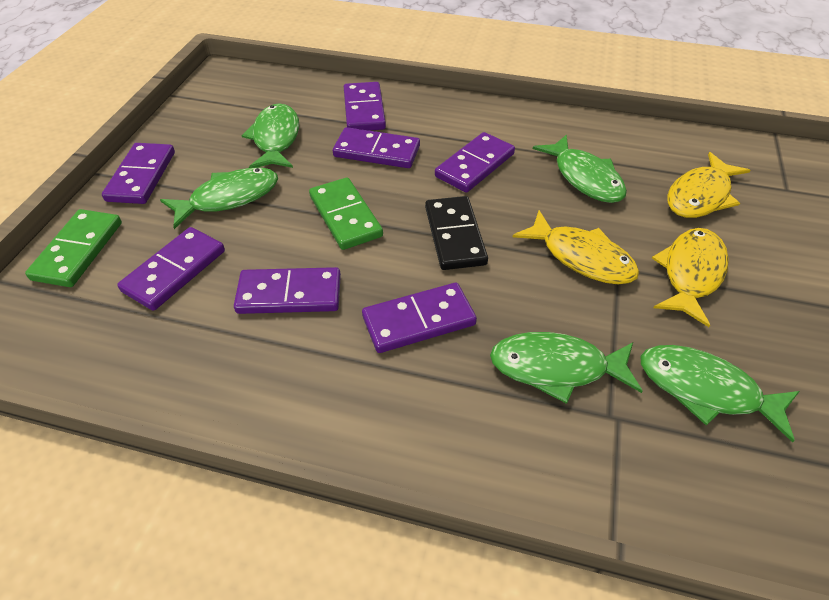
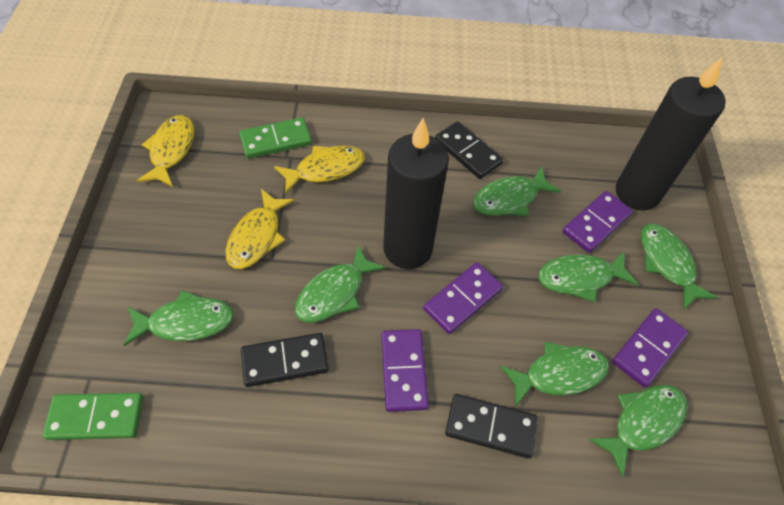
black candle: 0 -> 2
black domino: 1 -> 3
green fish: 5 -> 7
purple domino: 7 -> 4

